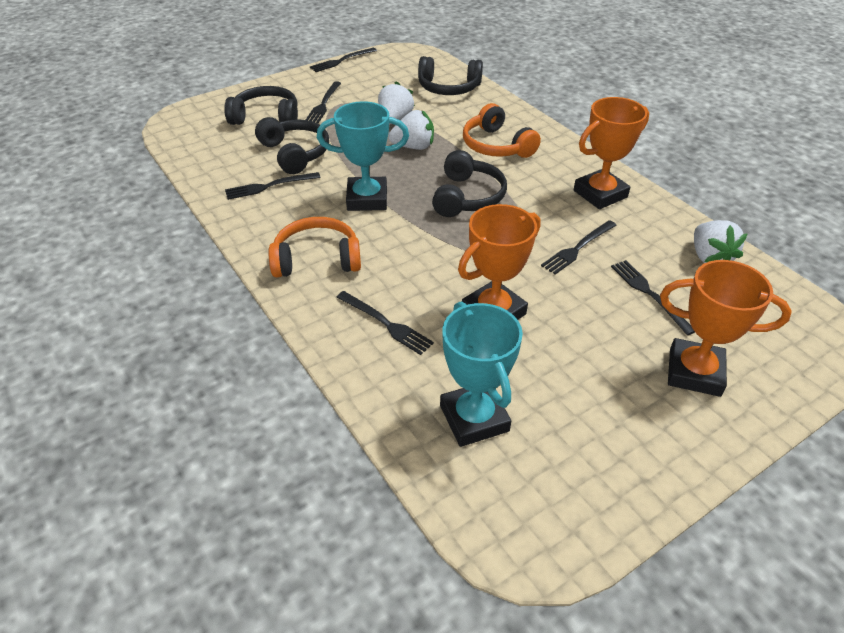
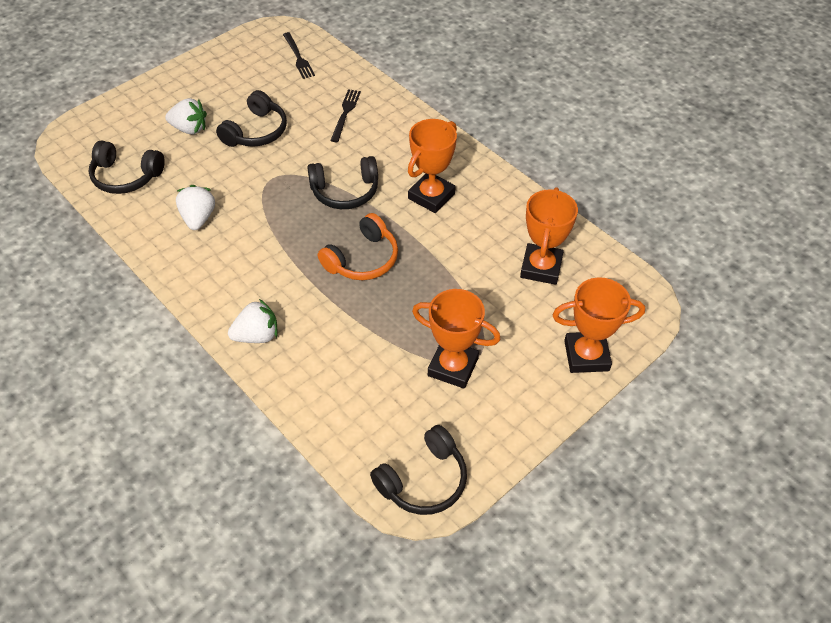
black fork: 6 -> 2
orange headphones: 2 -> 1
orange trophy: 3 -> 4
turquoise trophy: 2 -> 0

